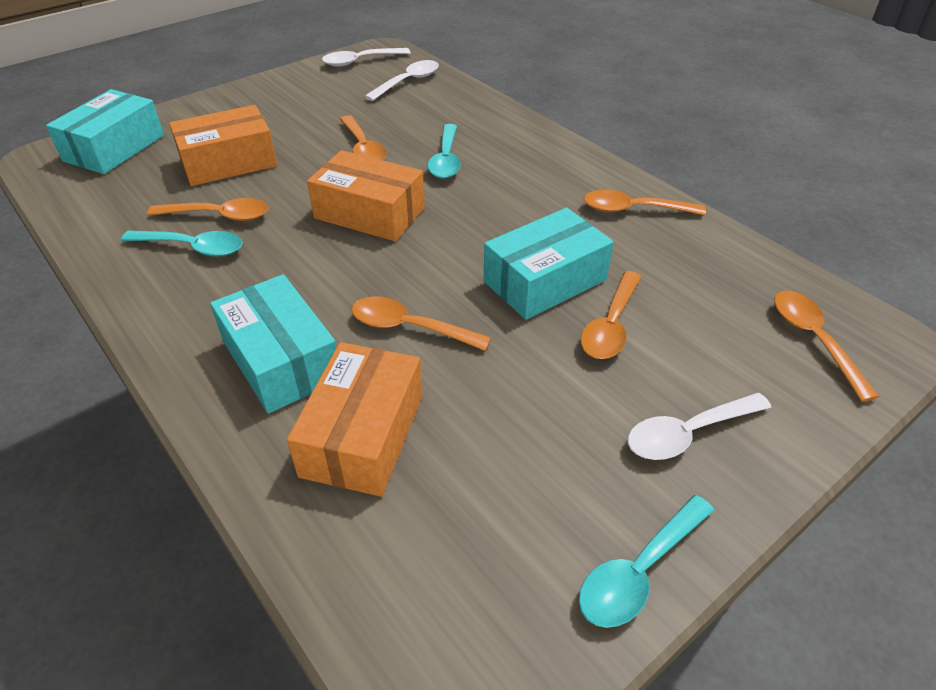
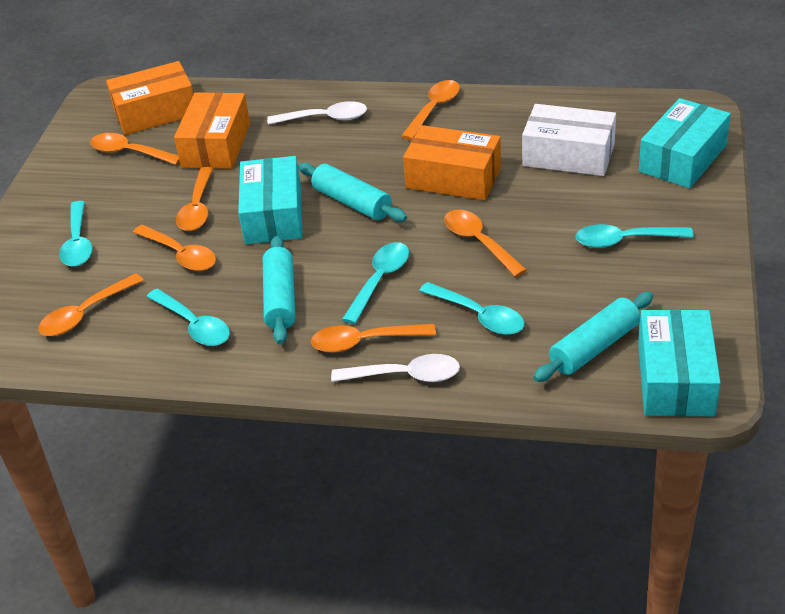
orange spoon: 6 -> 7
turquoise rolling pin: 0 -> 3
turquoise spoon: 3 -> 5
white box: 0 -> 1
white spoon: 3 -> 2

